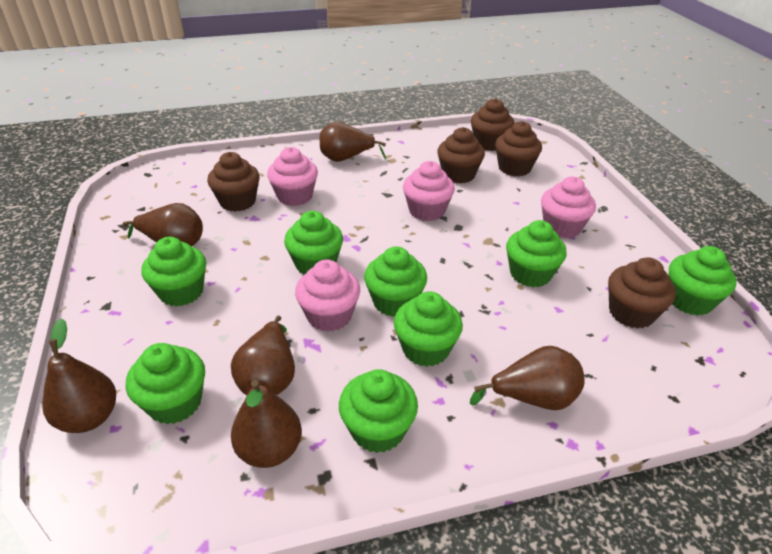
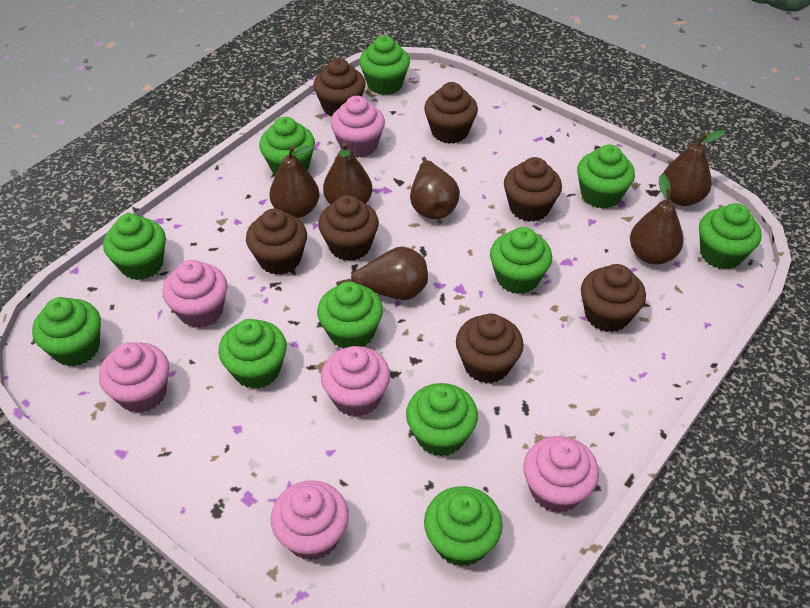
brown cupcake: 5 -> 7
green cupcake: 8 -> 11
pink cupcake: 4 -> 6

